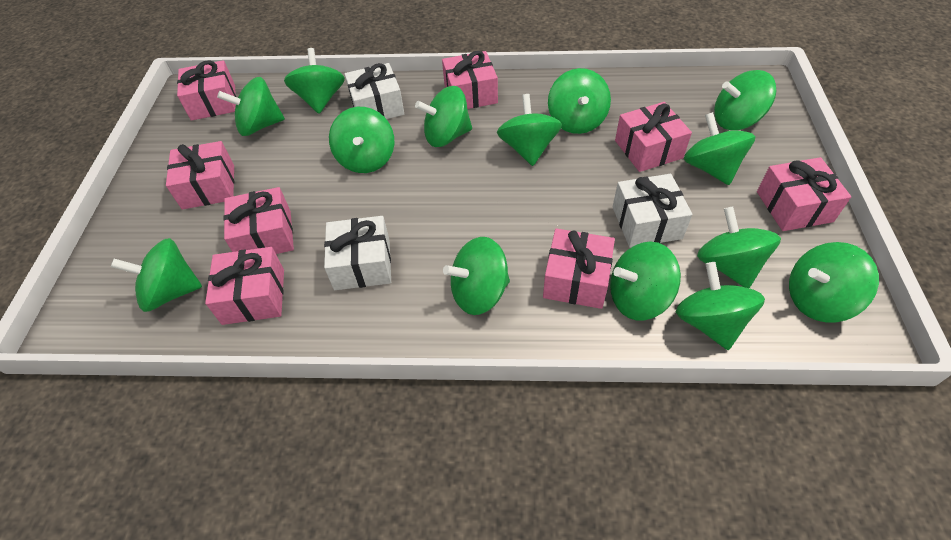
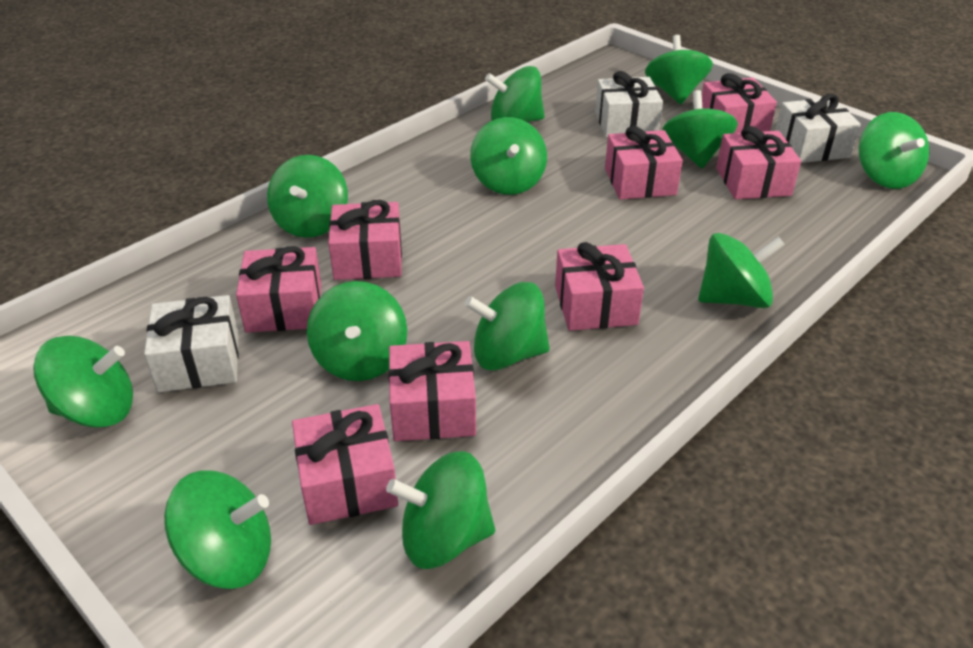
green spinning top: 14 -> 12

